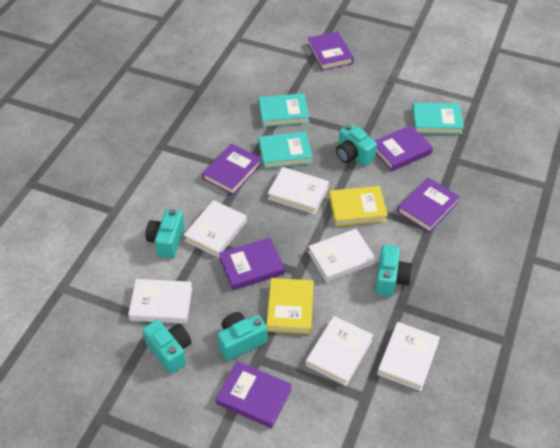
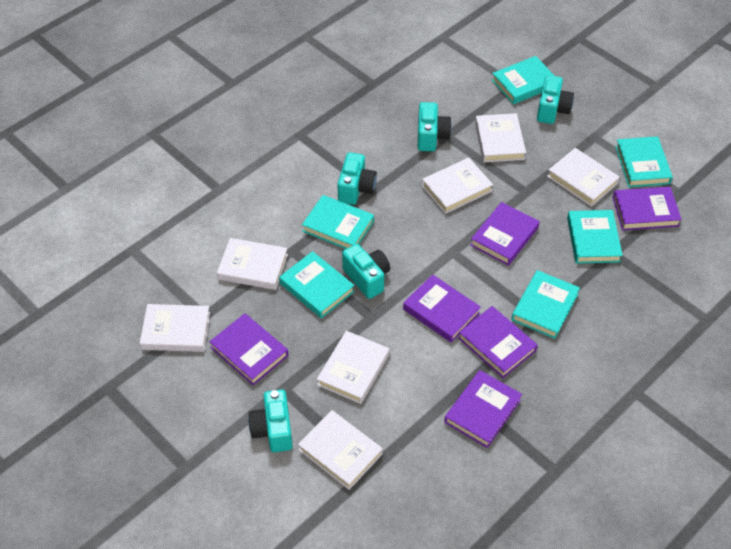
turquoise book: 3 -> 6
white book: 6 -> 7
yellow book: 2 -> 0

